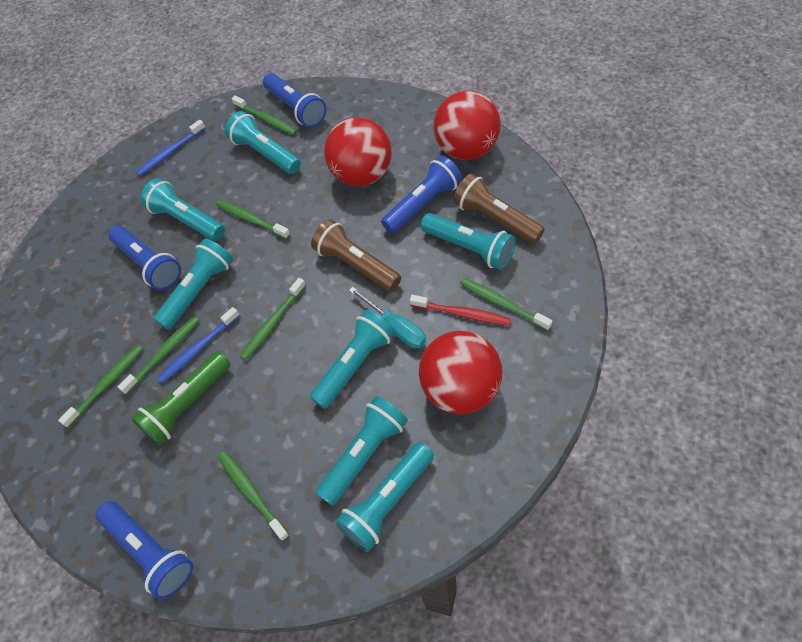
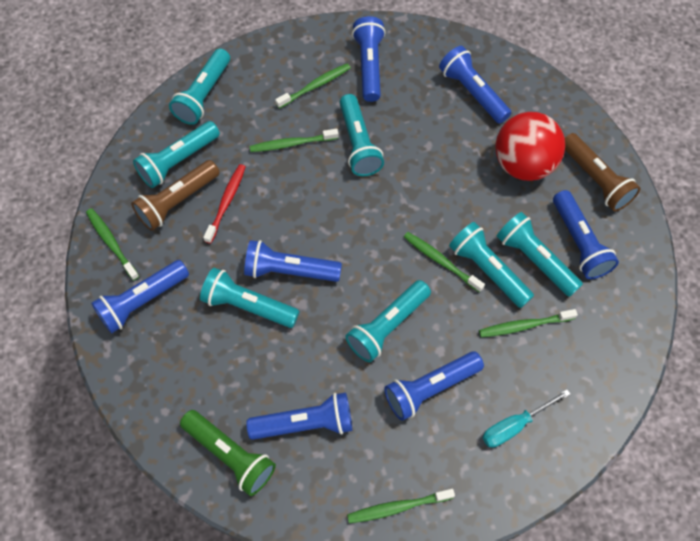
blue flashlight: 4 -> 7
blue toothbrush: 2 -> 0
green toothbrush: 7 -> 6
red ball: 3 -> 1

